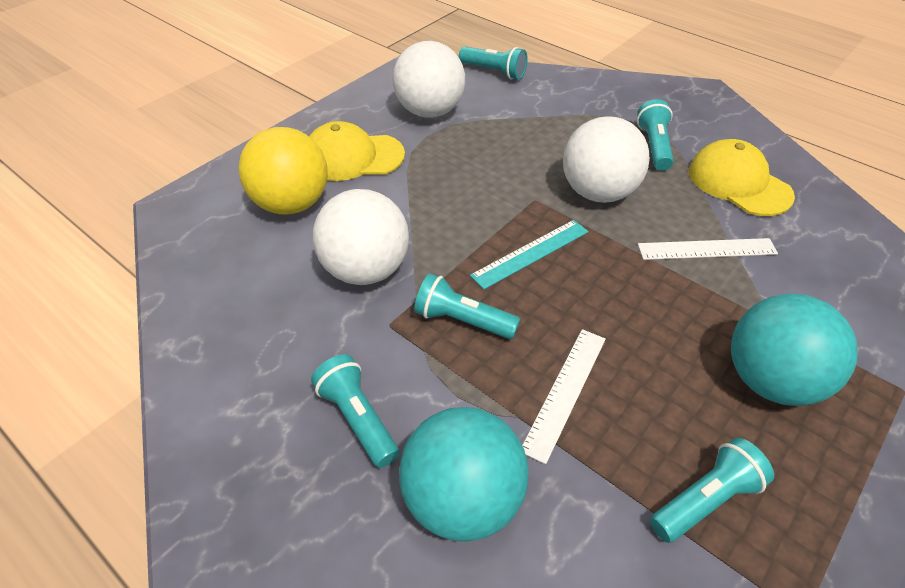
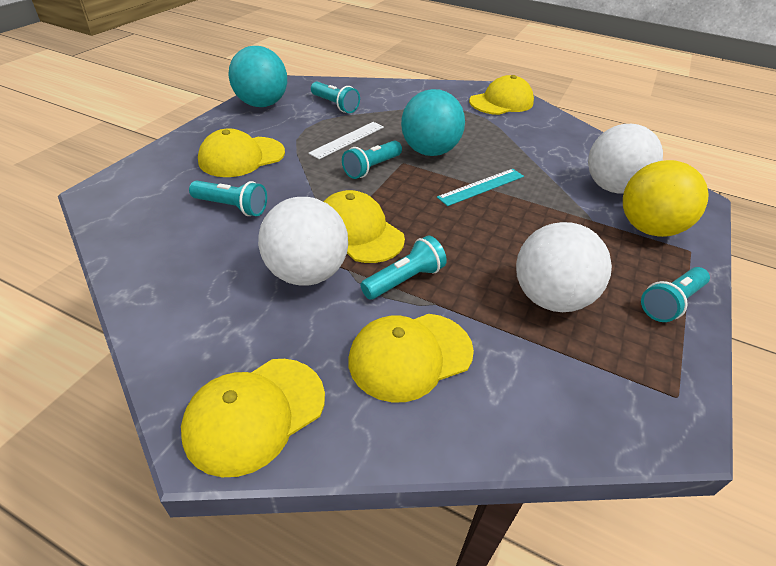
white ruler: 2 -> 1
yellow cap: 2 -> 5

